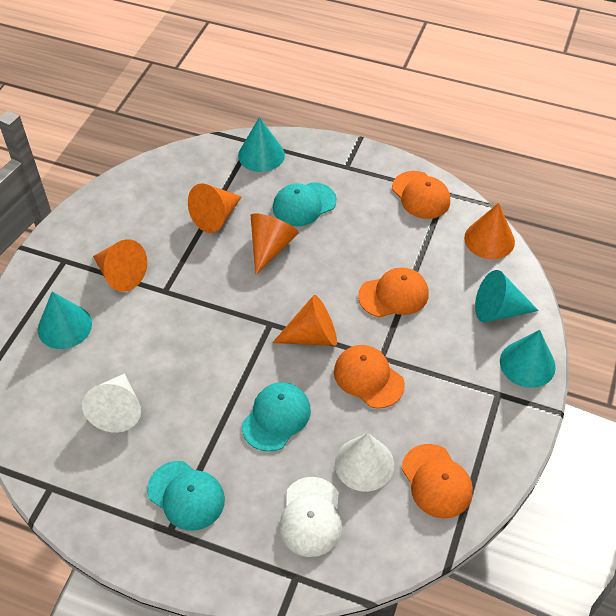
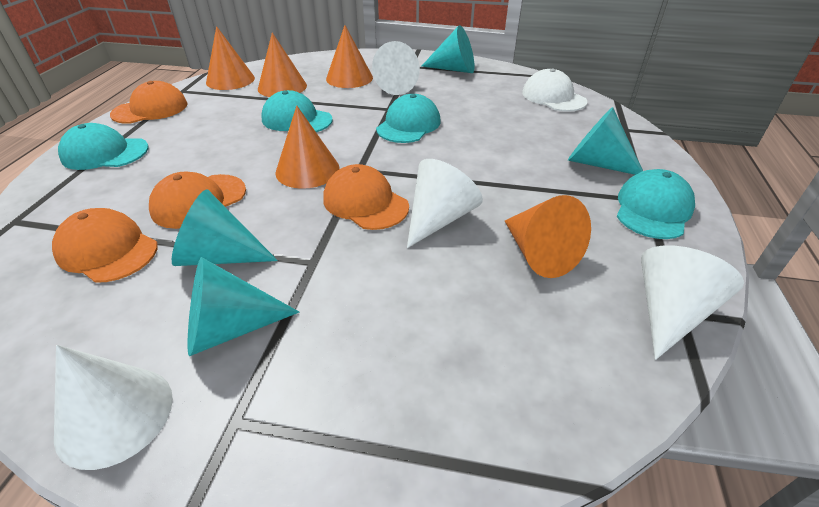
turquoise cap: 3 -> 4
white cone: 2 -> 4

